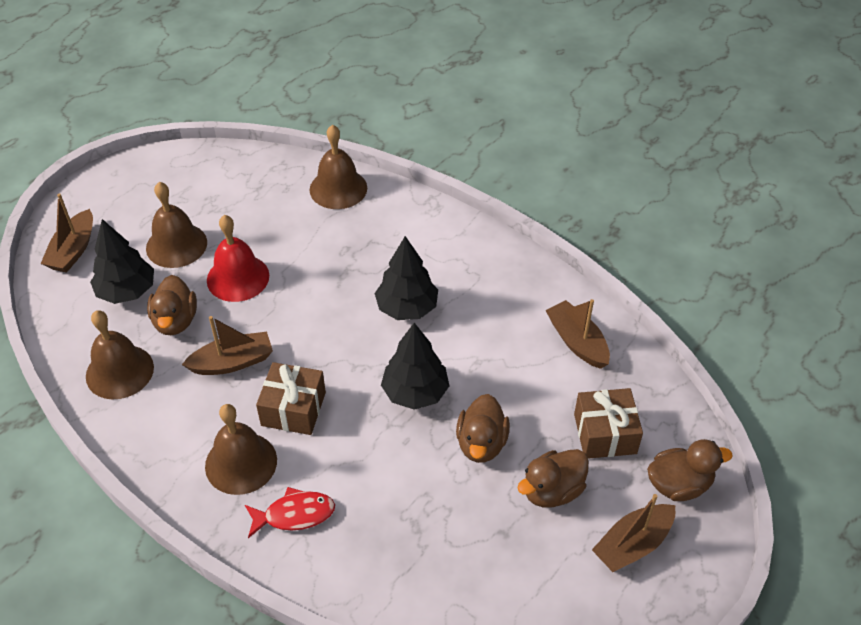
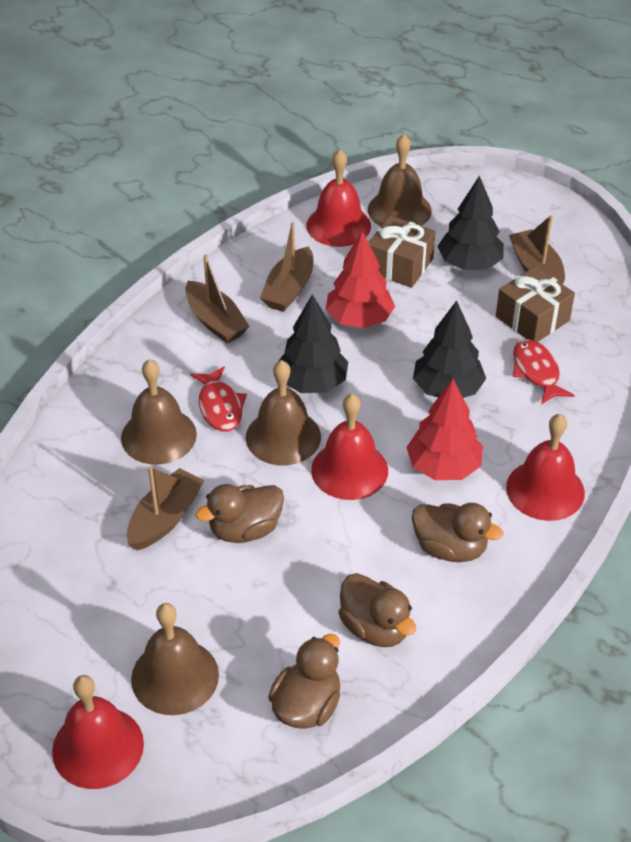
red bell: 1 -> 4
red fish: 1 -> 2
red tree: 0 -> 2

